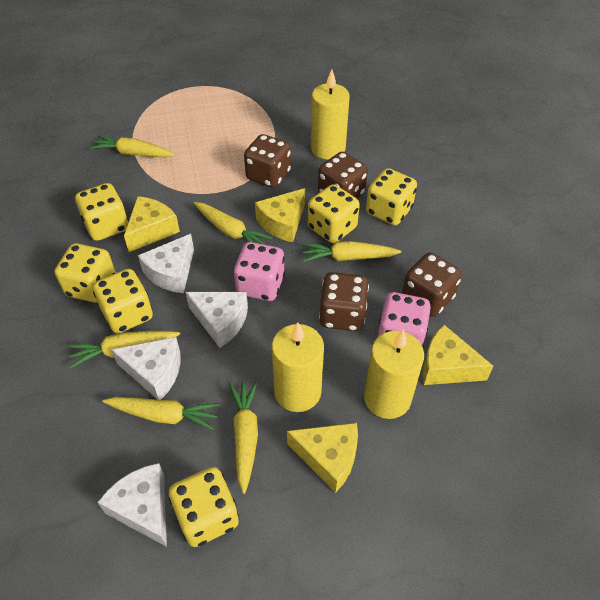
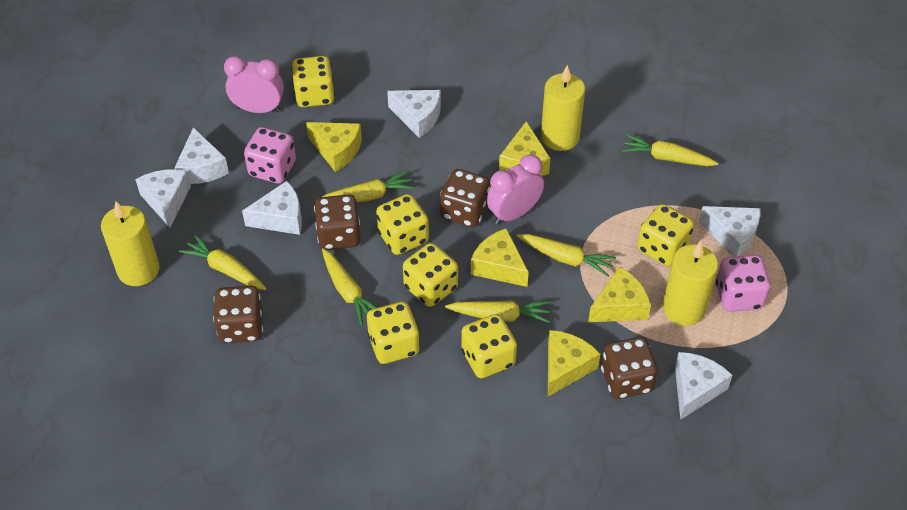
pink clock: 0 -> 2
white cheese: 4 -> 6
yellow cheese: 4 -> 5

